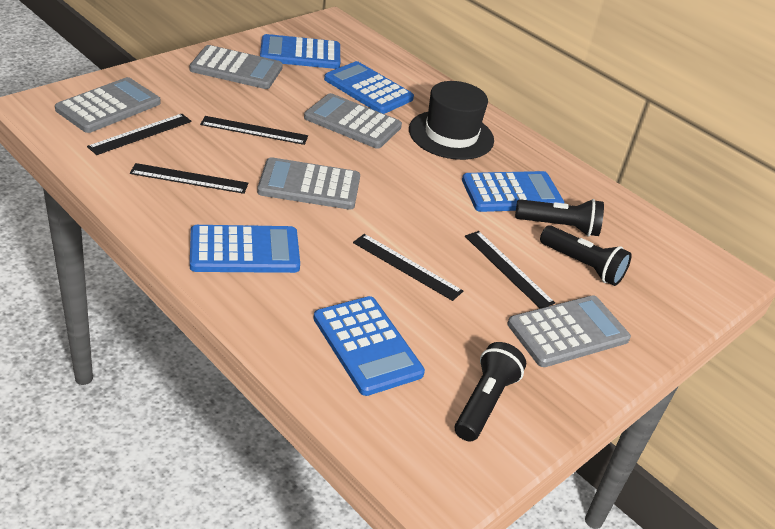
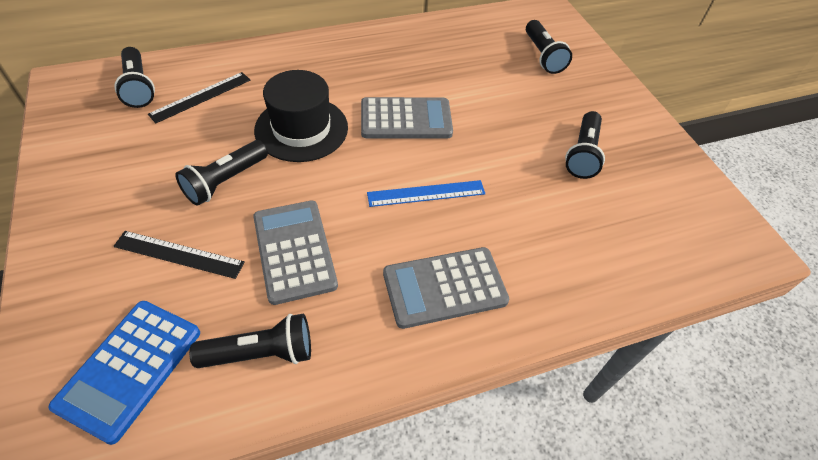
black flashlight: 3 -> 5
black ruler: 5 -> 2
blue calculator: 5 -> 1
blue ruler: 0 -> 1
grey calculator: 5 -> 3

